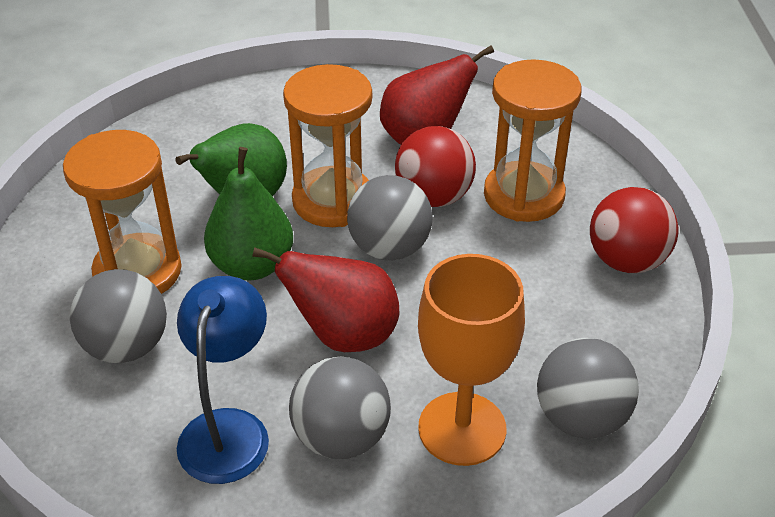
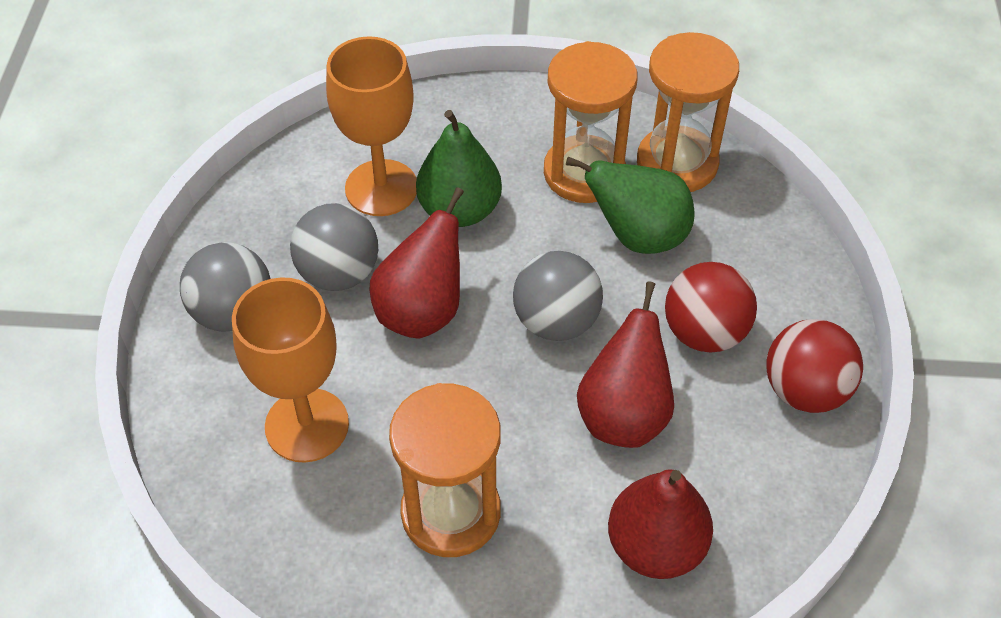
blue lamp: 1 -> 0
grey ball: 4 -> 3
orange goblet: 1 -> 2
red pear: 2 -> 3

